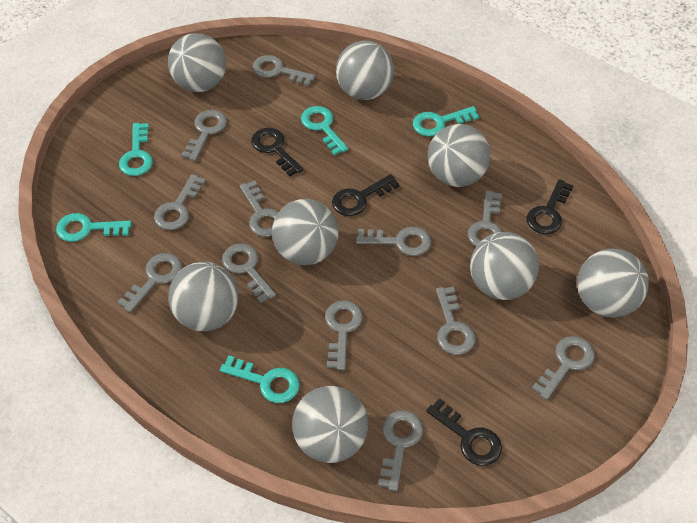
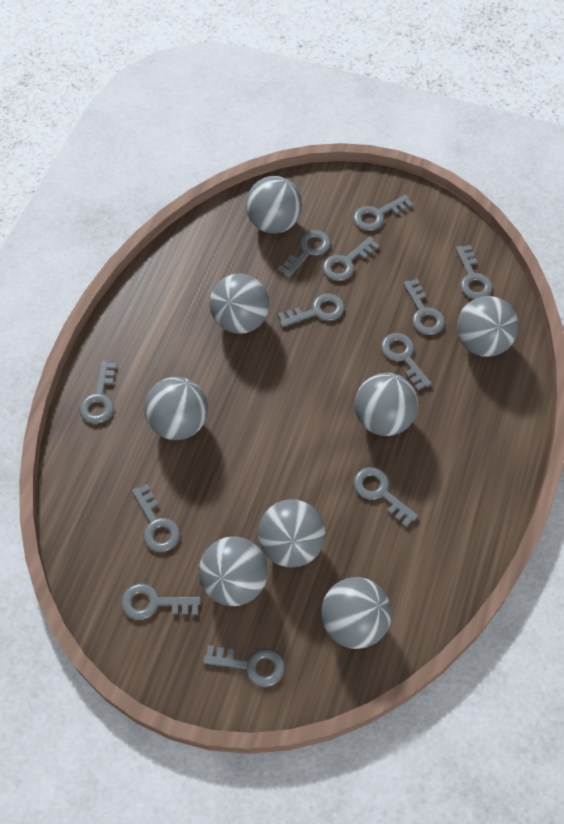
black key: 4 -> 0
turquoise key: 5 -> 0

